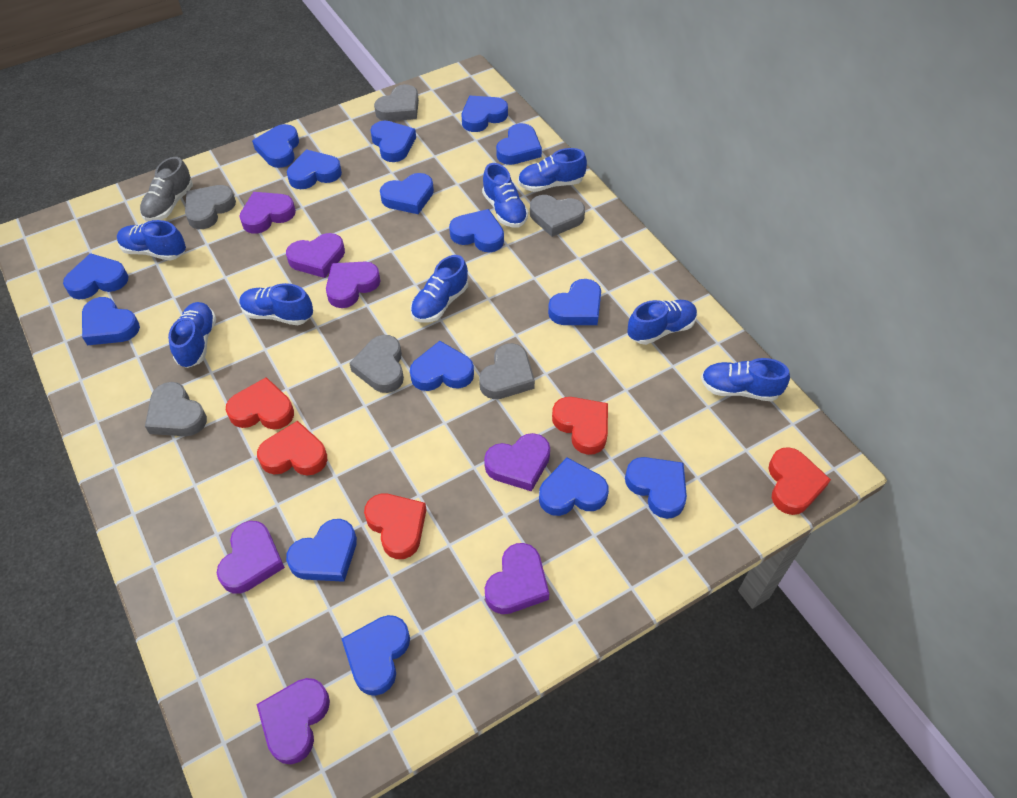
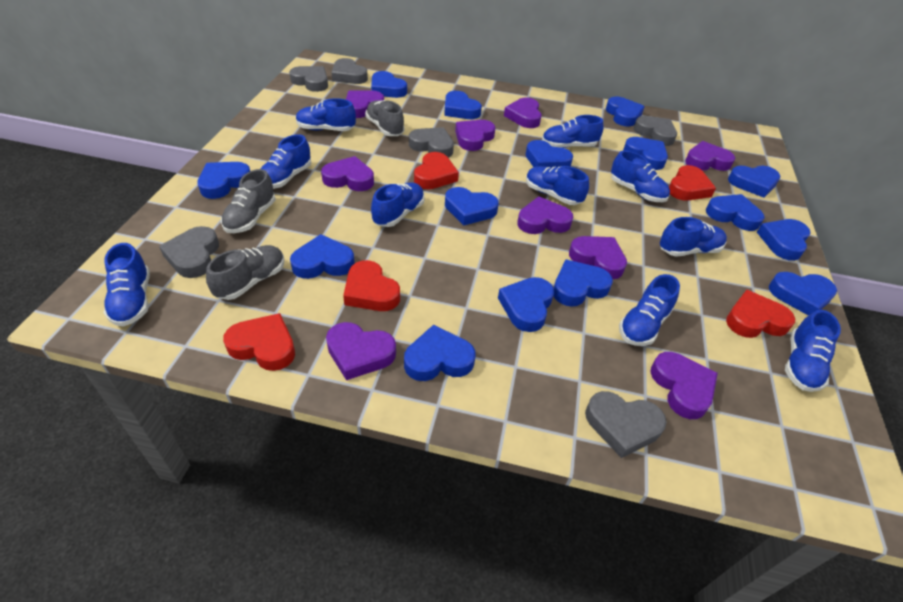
blue shoe: 8 -> 10
grey shoe: 1 -> 3
purple heart: 7 -> 9

